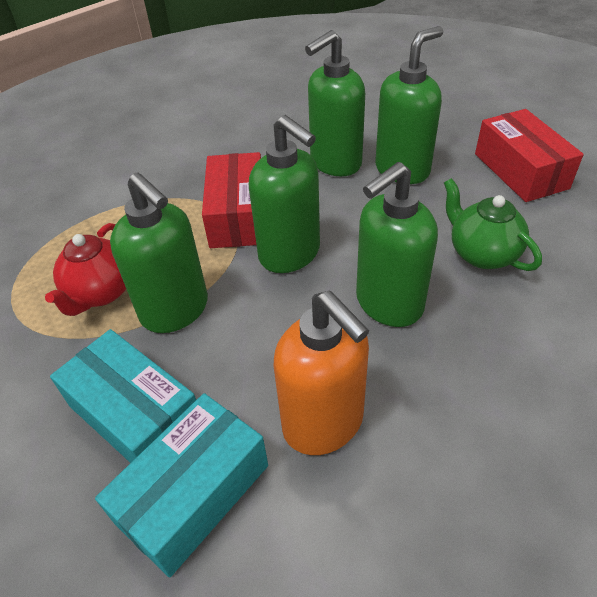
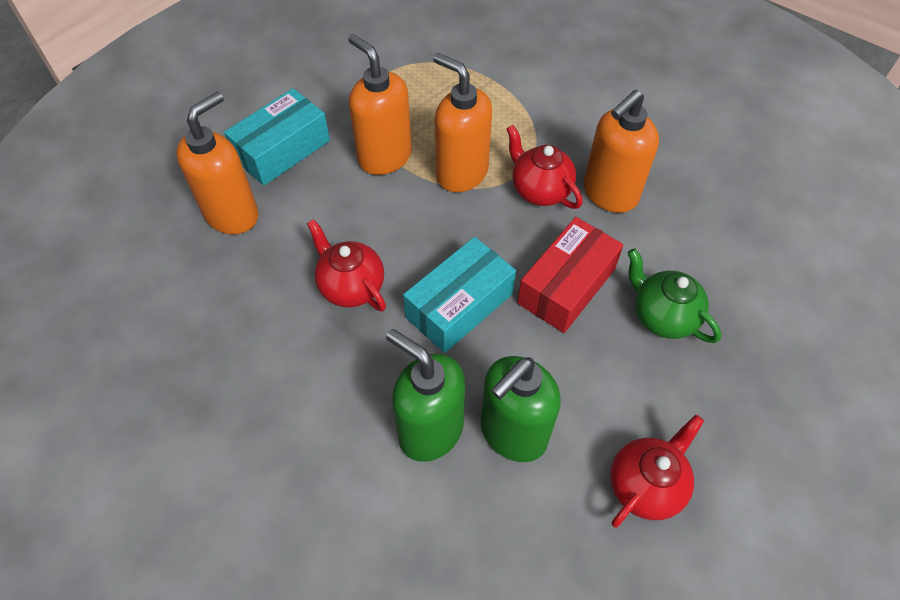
green soap dispenser: 5 -> 2
orange soap dispenser: 1 -> 4
red box: 2 -> 1
red teapot: 1 -> 3

